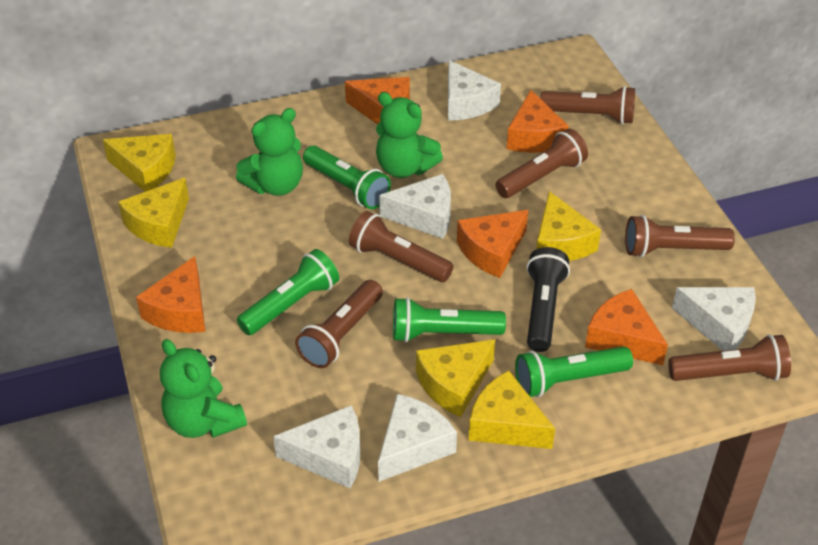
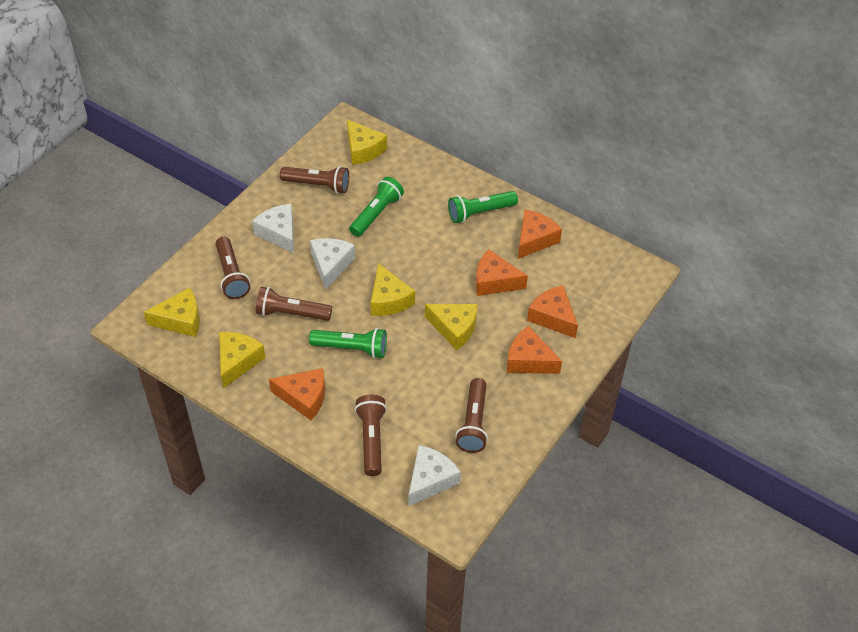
black flashlight: 1 -> 0
brown flashlight: 6 -> 5
green flashlight: 4 -> 3
green teddy bear: 3 -> 0
white cheese: 5 -> 3

